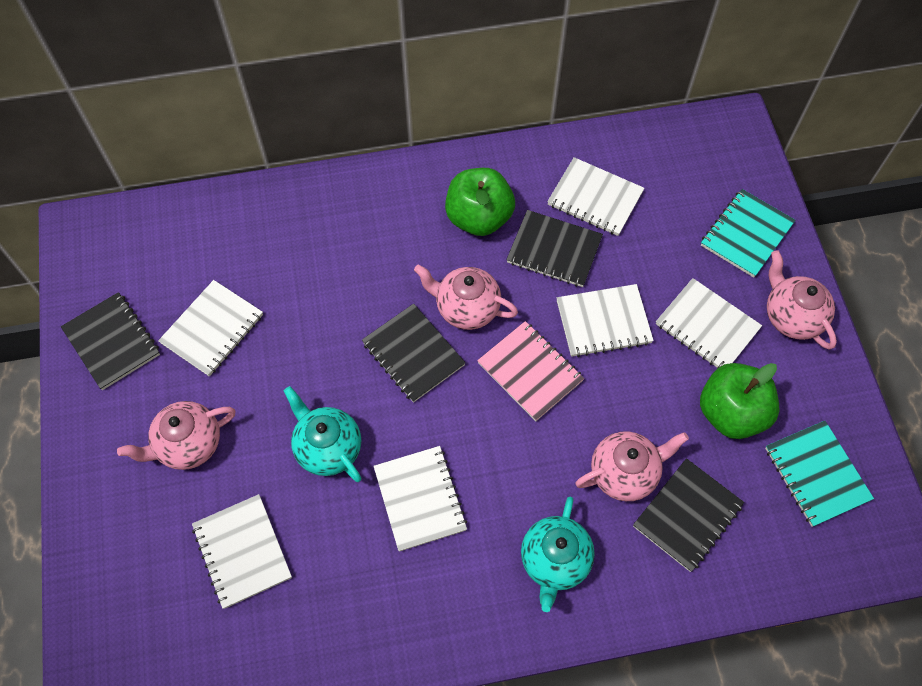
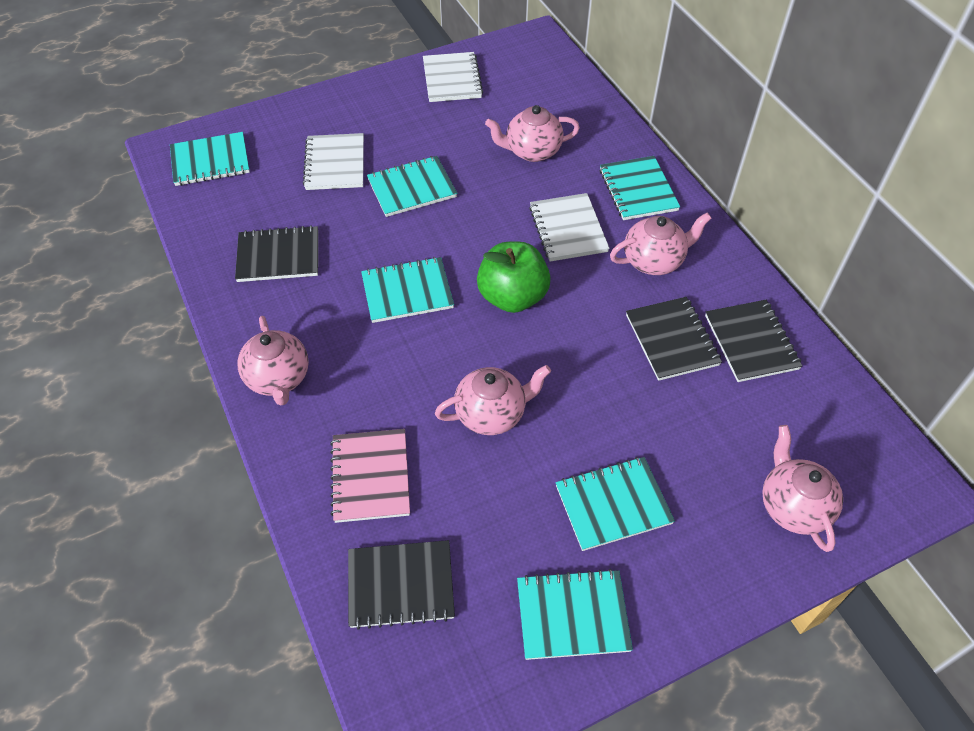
green apple: 2 -> 1
pink teapot: 4 -> 5
turquoise notebook: 2 -> 6
turquoise teapot: 2 -> 0
white notebook: 6 -> 3

